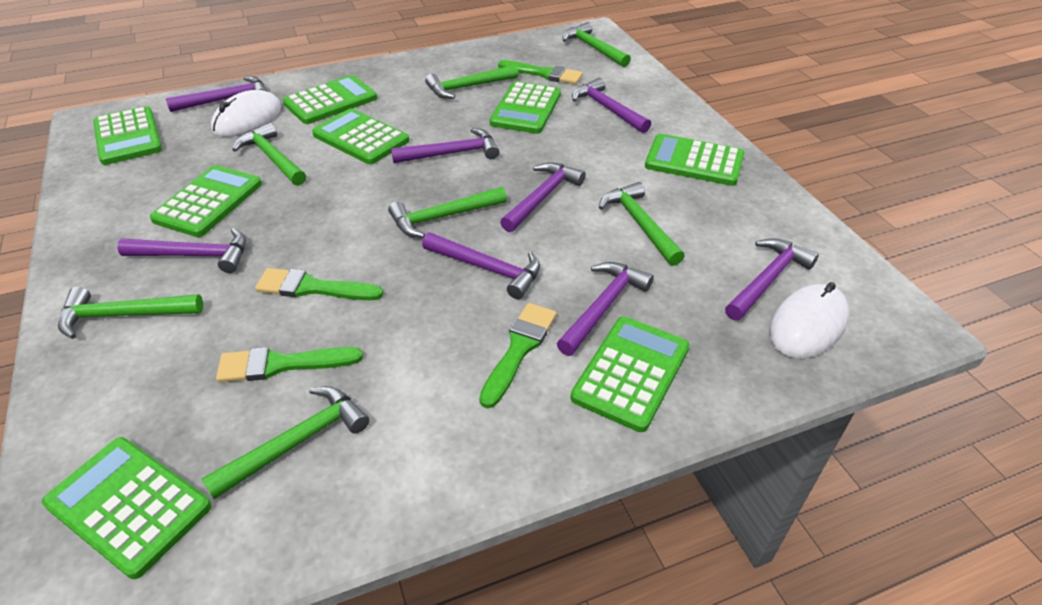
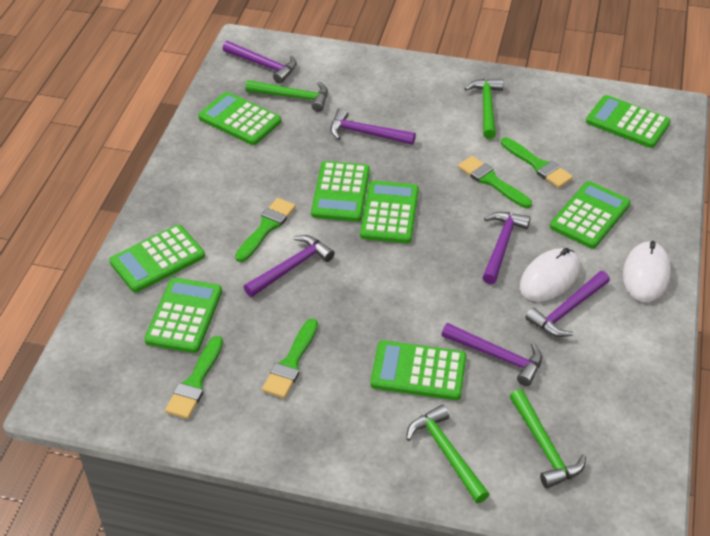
green brush: 4 -> 5
green hammer: 7 -> 4
purple hammer: 8 -> 6

